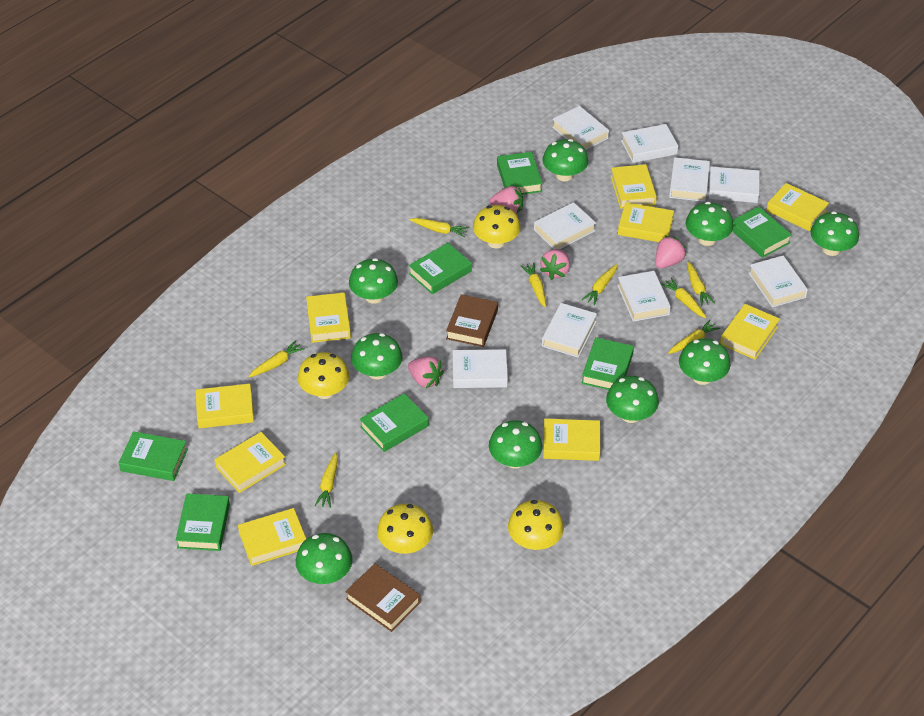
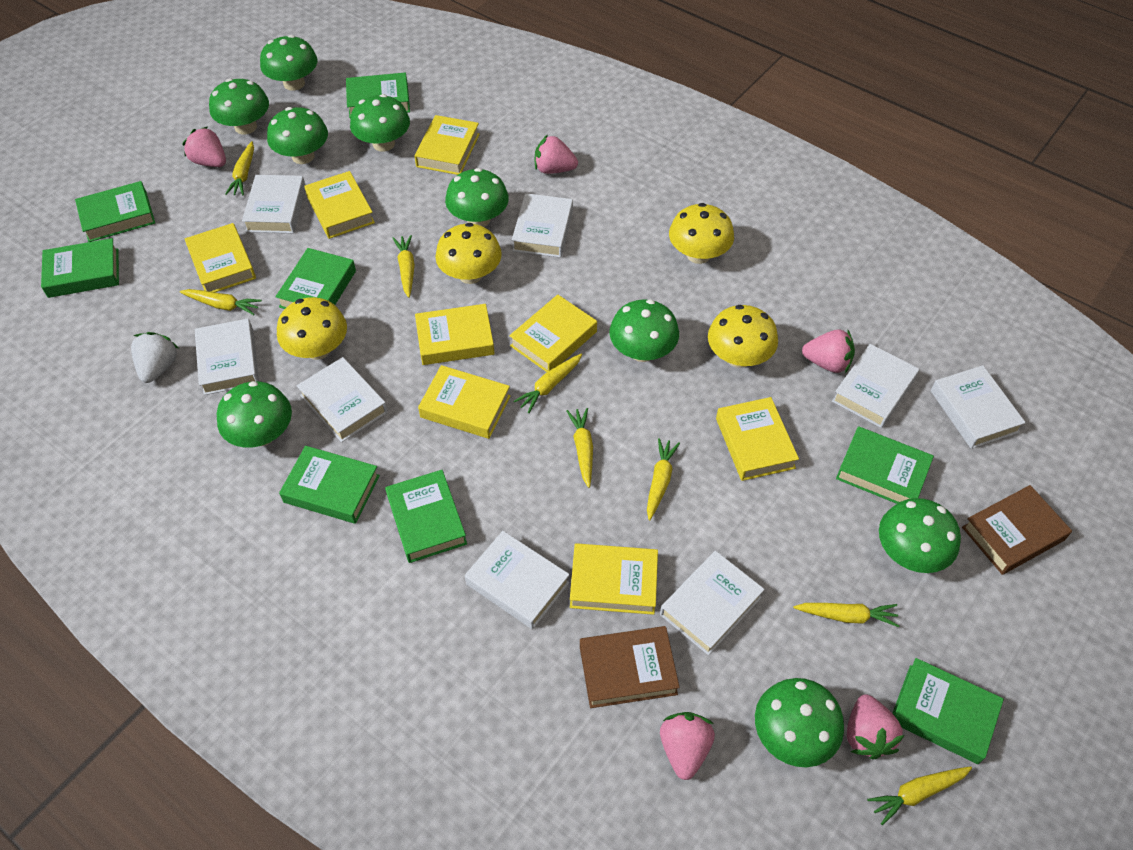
green book: 7 -> 8
pink strawberry: 4 -> 5
white book: 9 -> 8
white strawberry: 0 -> 1
yellow book: 9 -> 8

